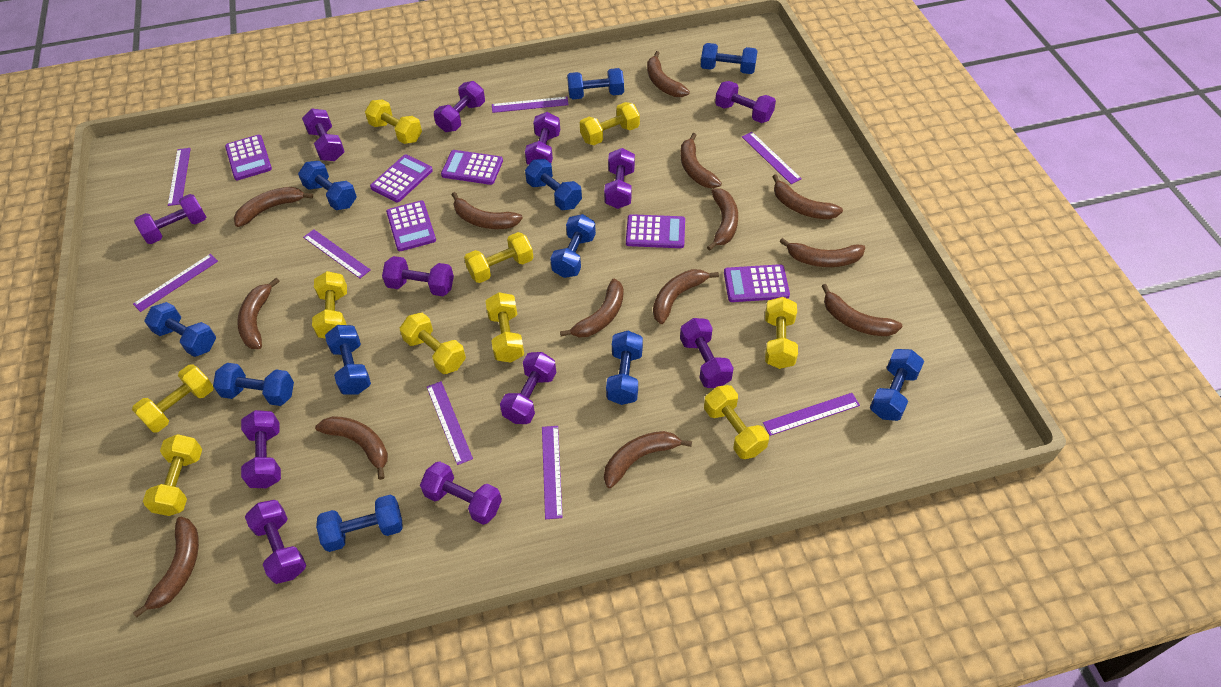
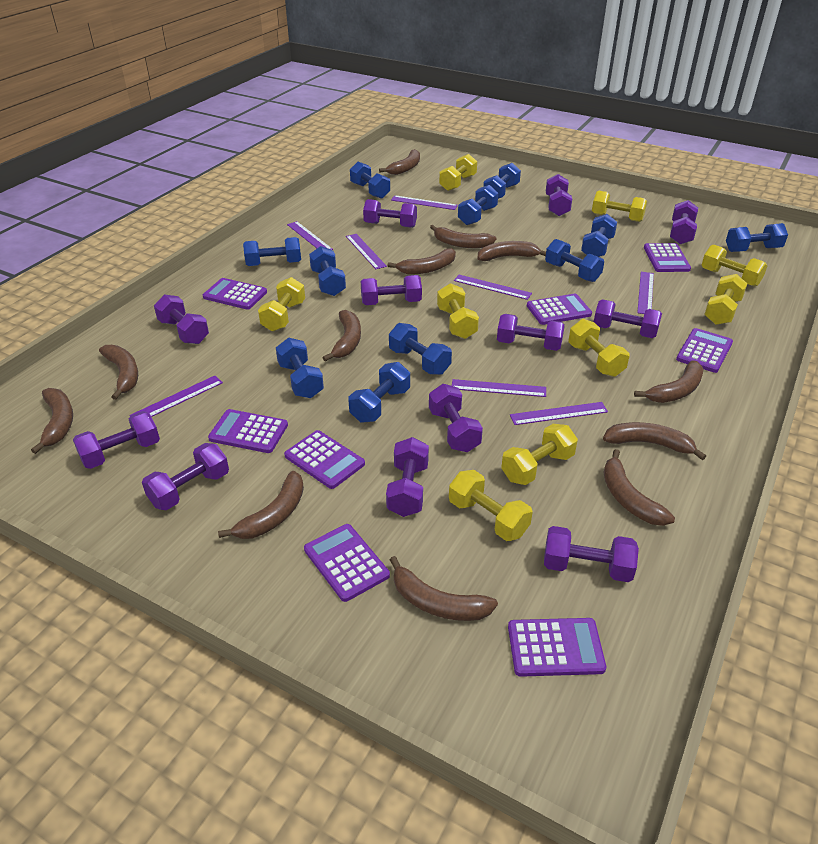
brown banana: 14 -> 12
purple calculator: 6 -> 8
yellow dumbbell: 10 -> 9

